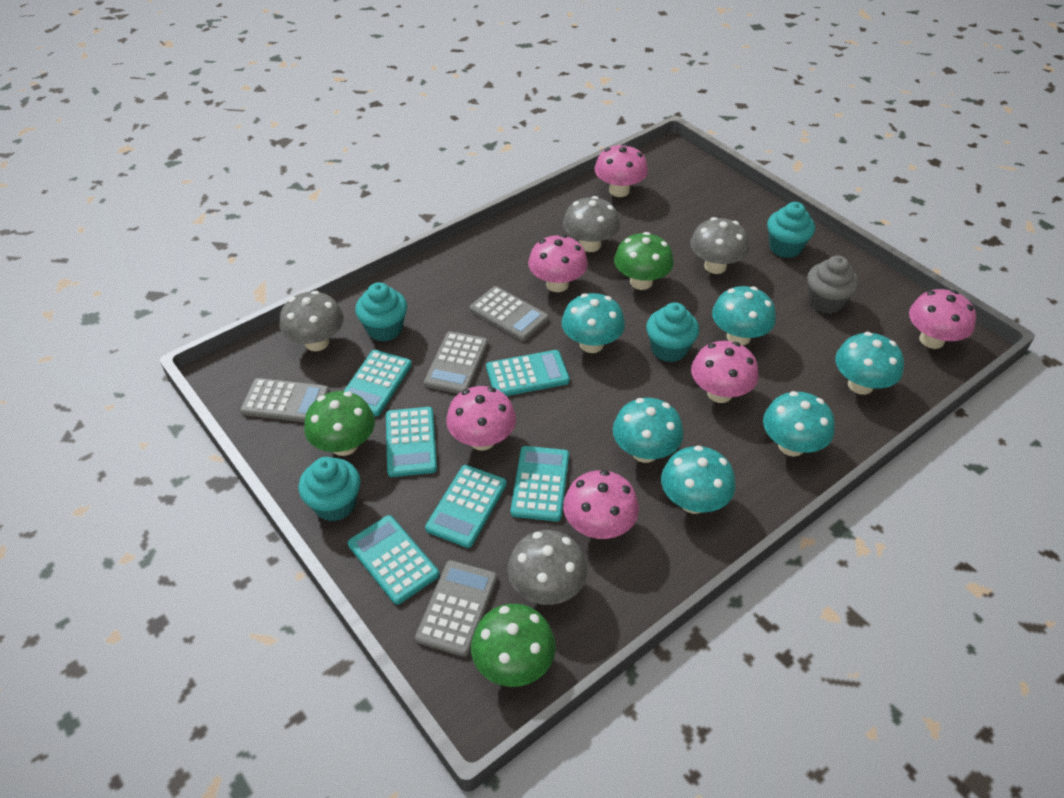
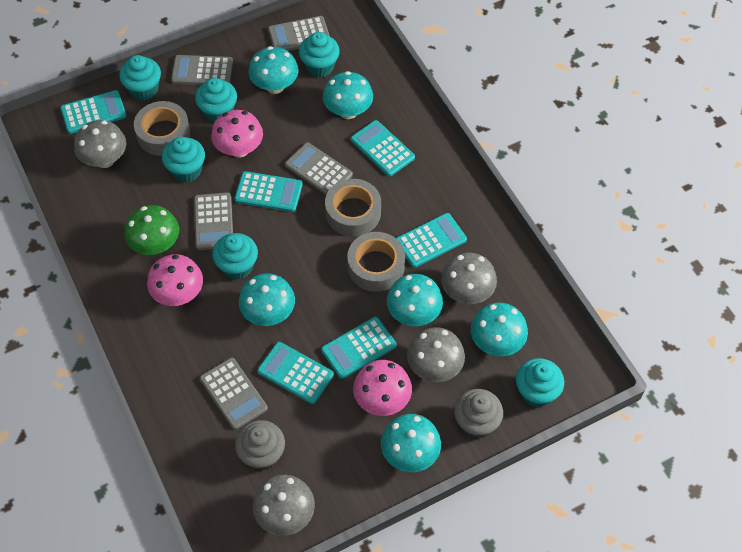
green mushroom: 3 -> 1
grey calculator: 4 -> 5
grey cupcake: 1 -> 2
grey tape: 0 -> 3
pink mushroom: 6 -> 3
turquoise cupcake: 4 -> 6

